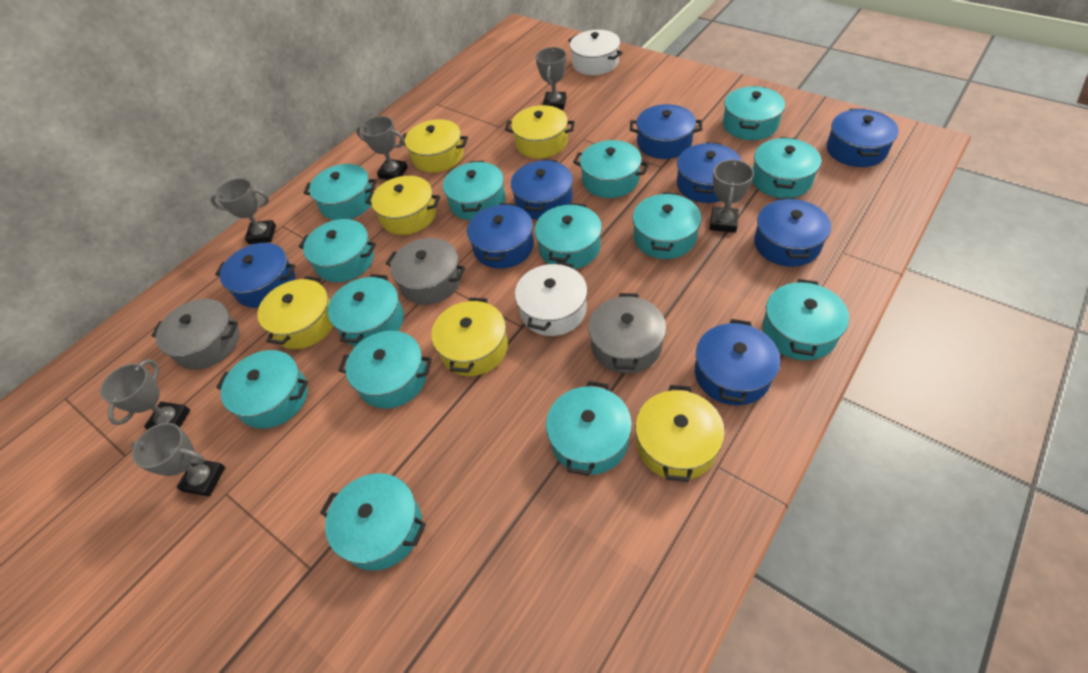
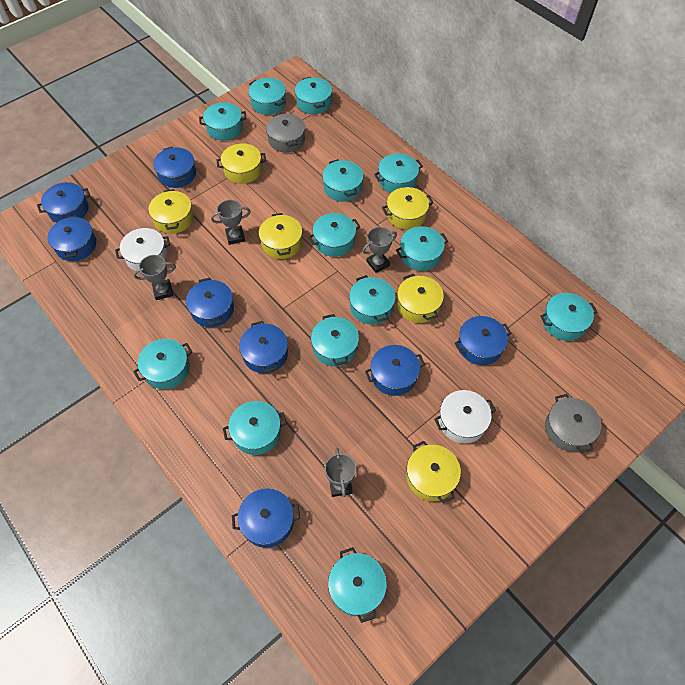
grey pot: 3 -> 2
grey trophy: 6 -> 4
turquoise pot: 14 -> 13

